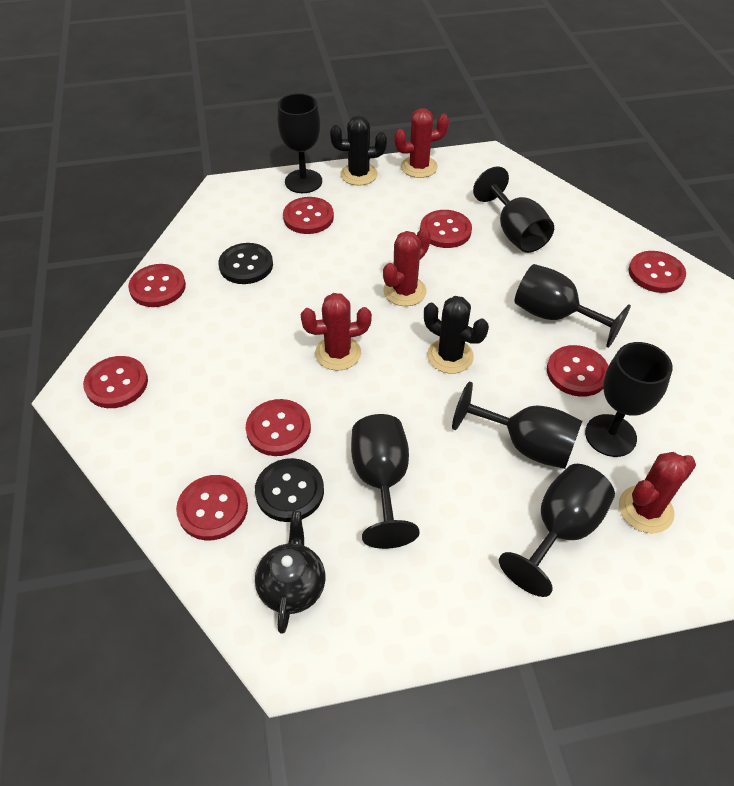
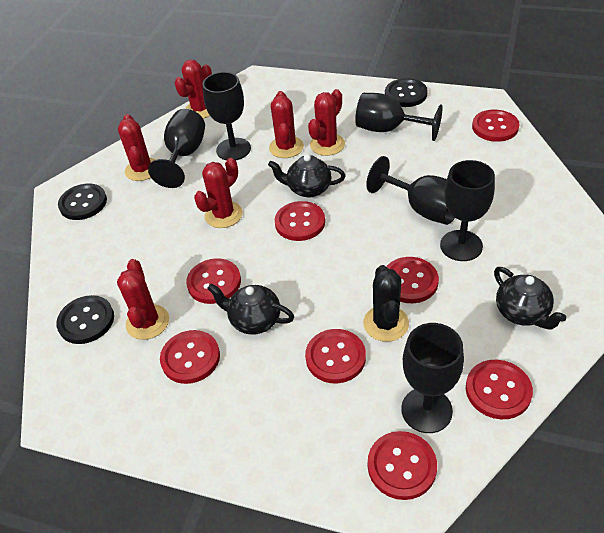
black button: 2 -> 3
black cactus: 2 -> 1
black goblet: 7 -> 6
black teapot: 1 -> 3
red cactus: 4 -> 6

